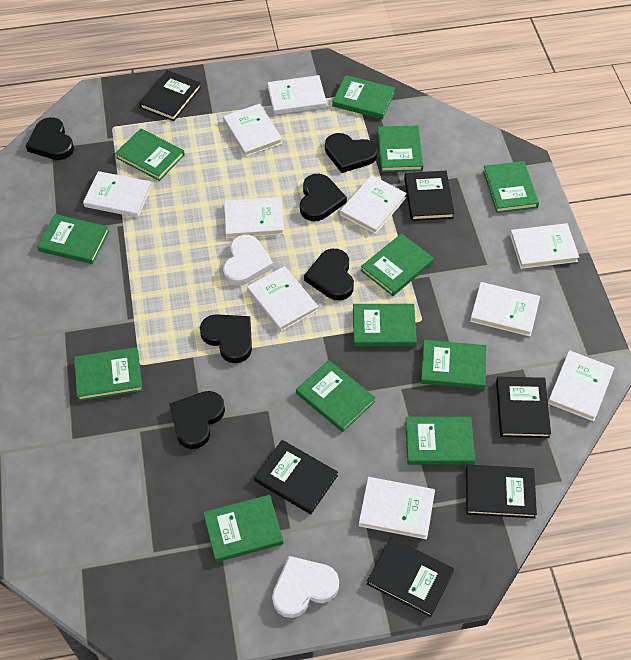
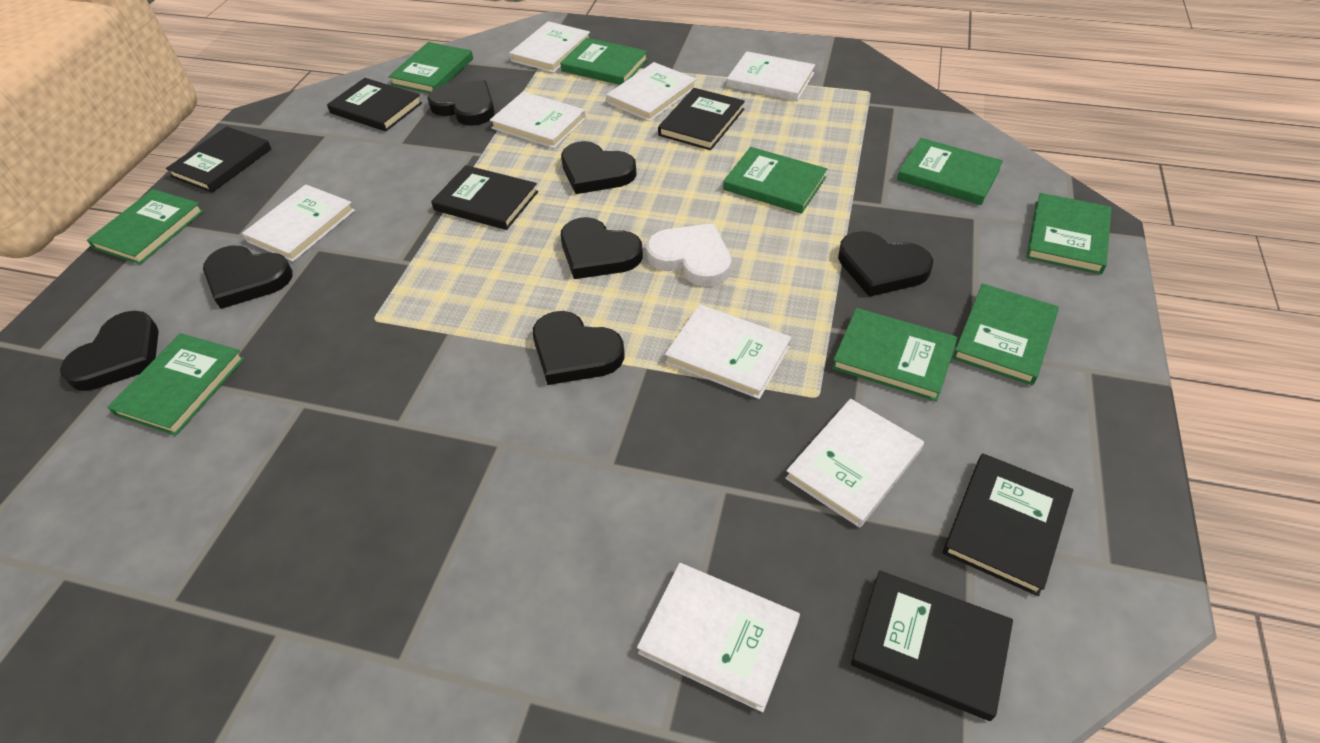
black heart: 6 -> 7
green book: 12 -> 9
white book: 10 -> 8
white heart: 2 -> 1

